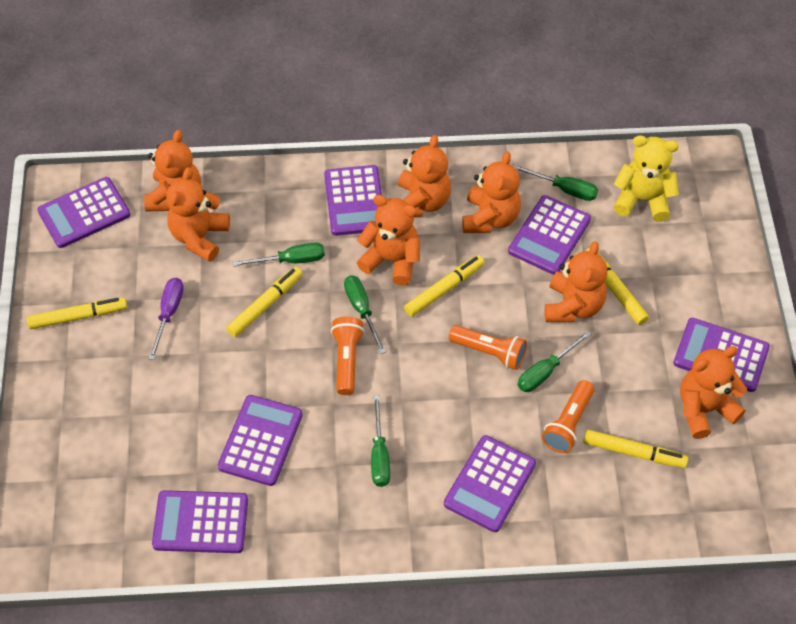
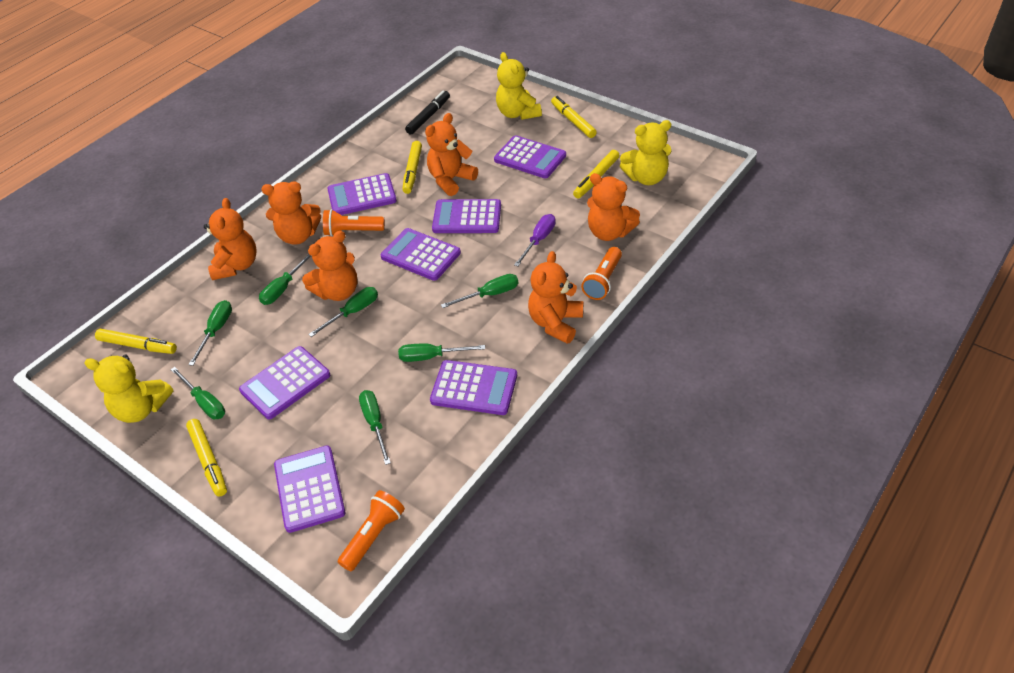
black marker: 0 -> 1
green screwdriver: 5 -> 7
orange teddy bear: 7 -> 6
yellow teddy bear: 1 -> 3

